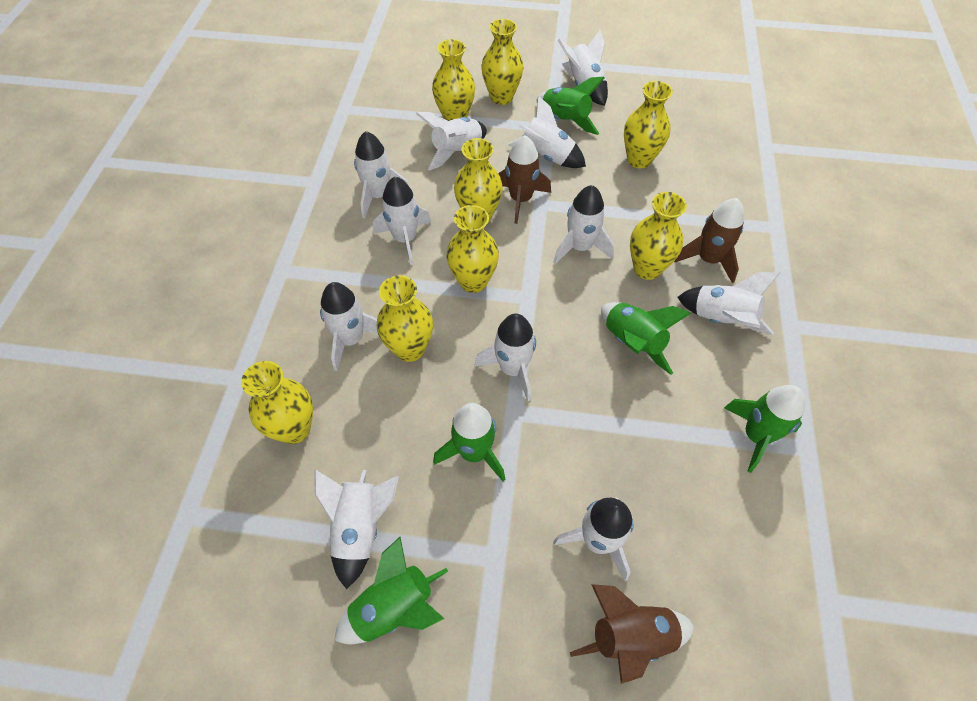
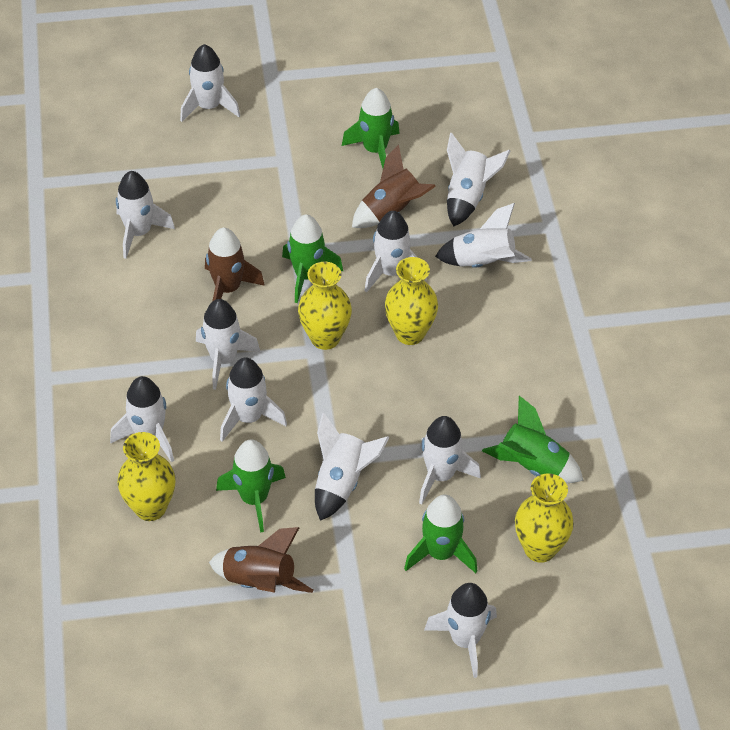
yellow vase: 8 -> 4

